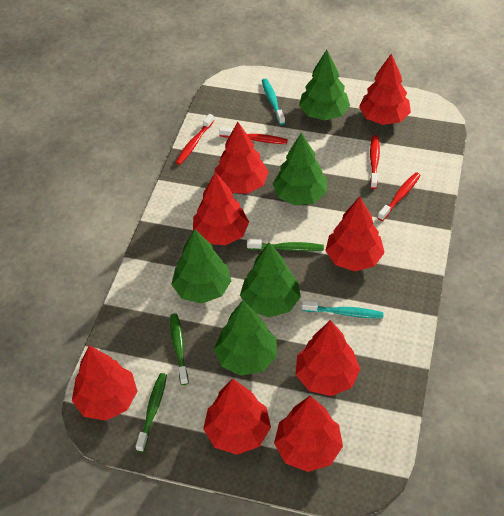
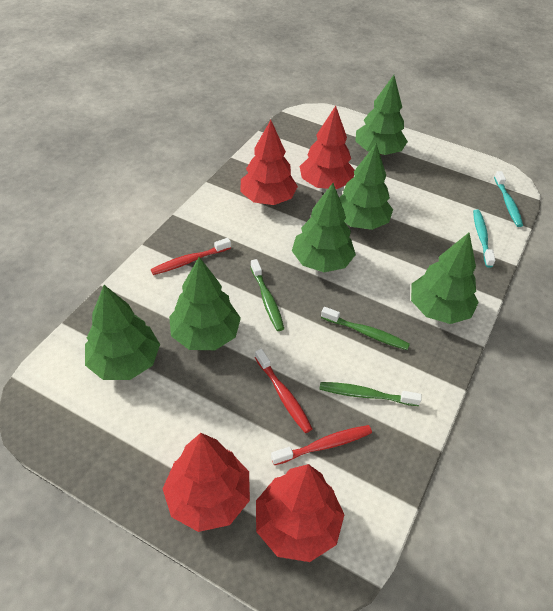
green tree: 5 -> 6
red toothbrush: 4 -> 3
red tree: 8 -> 4

